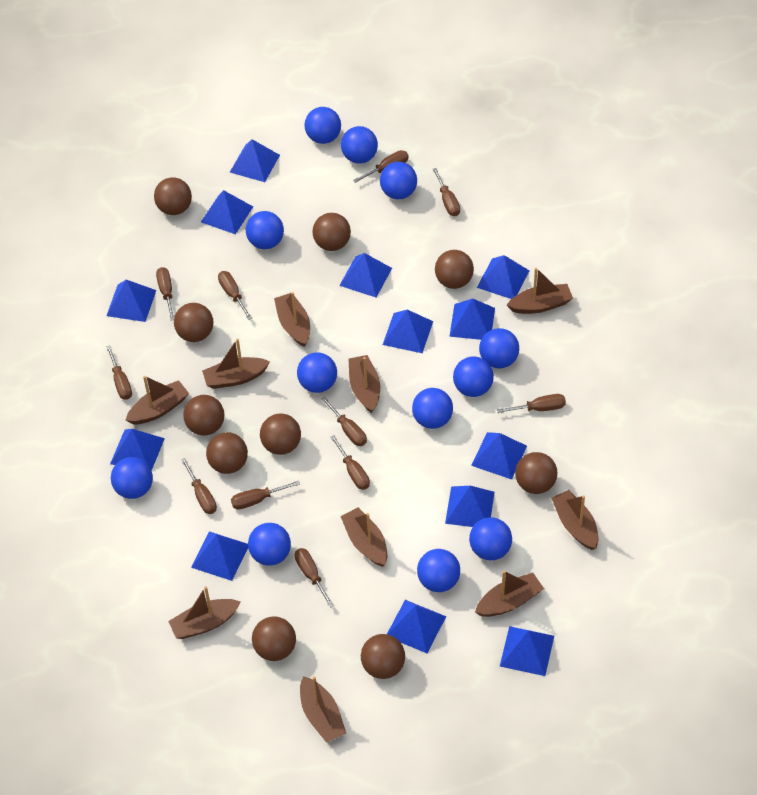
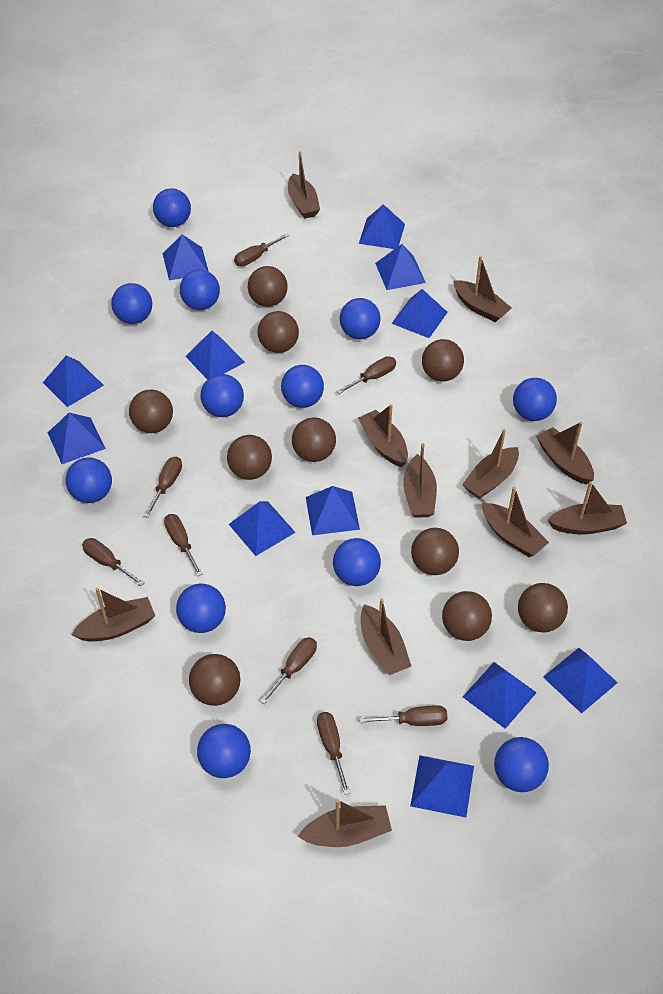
blue pyramid: 13 -> 12
brown boat: 10 -> 11
brown screwdriver: 11 -> 8

